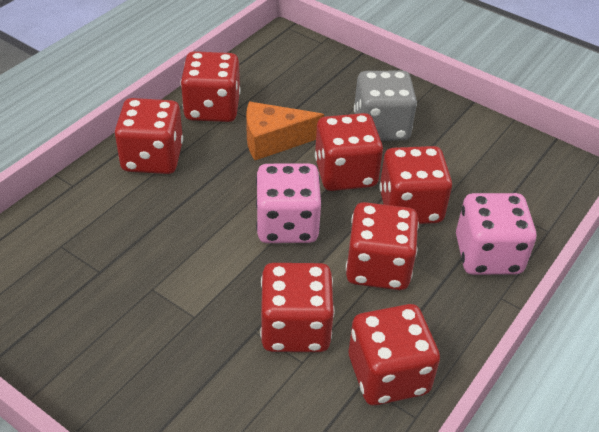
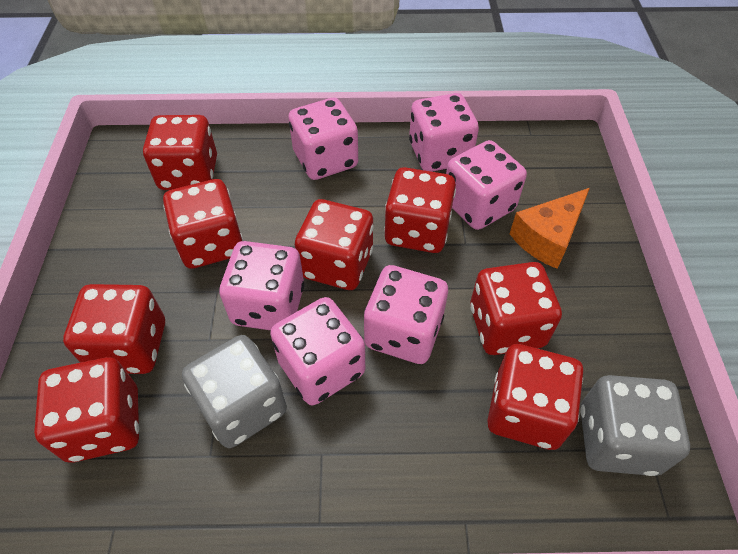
grey dice: 1 -> 2
pink dice: 2 -> 6
red dice: 7 -> 8

